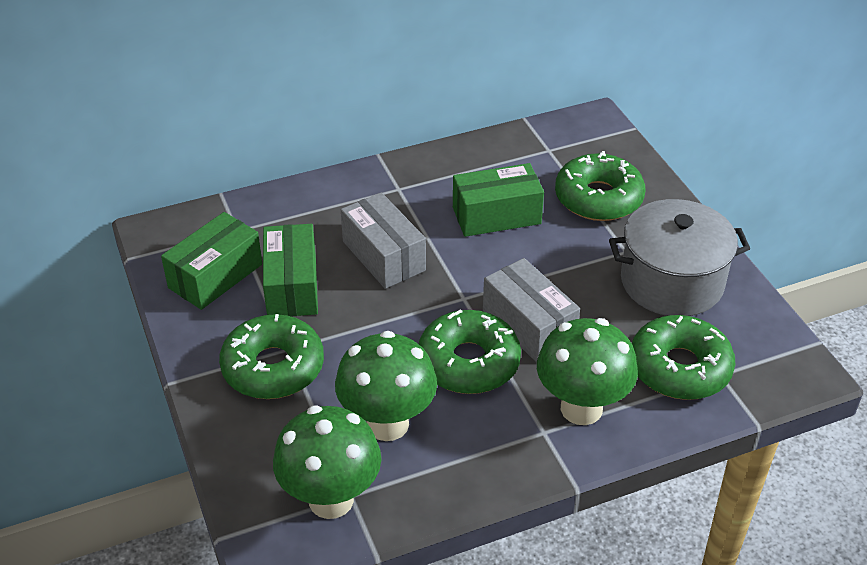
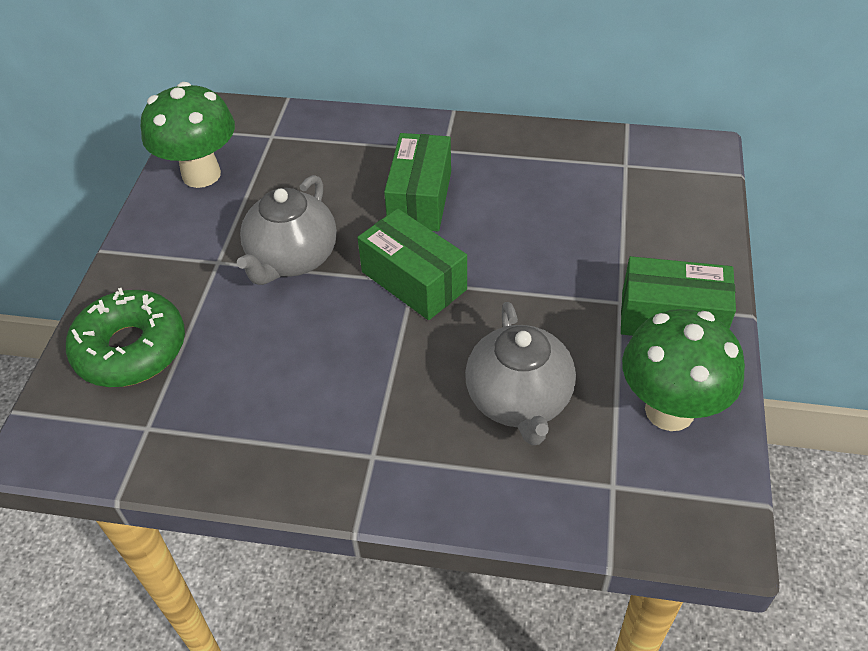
green donut: 4 -> 1
green mushroom: 3 -> 2
grey box: 2 -> 0
grey pot: 1 -> 0
grey teapot: 0 -> 2

